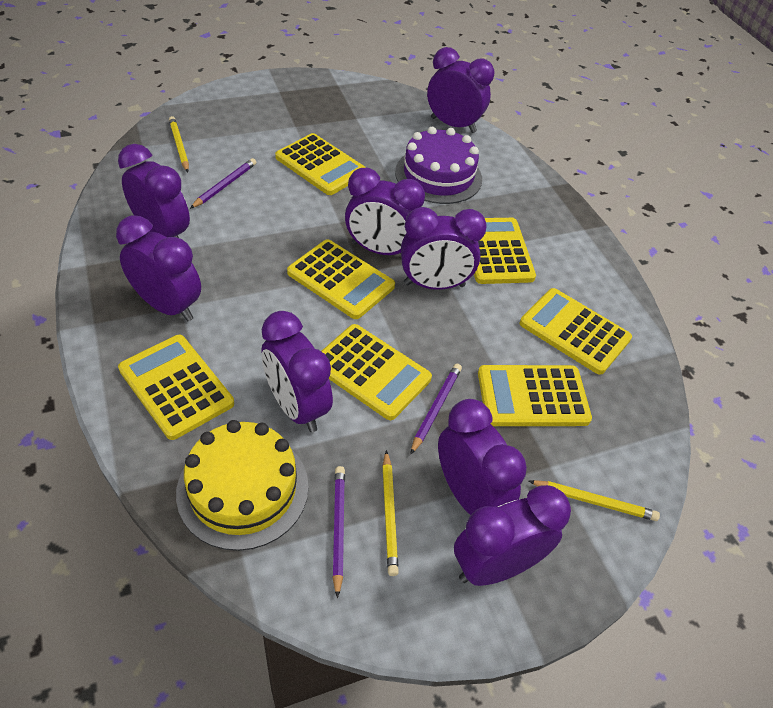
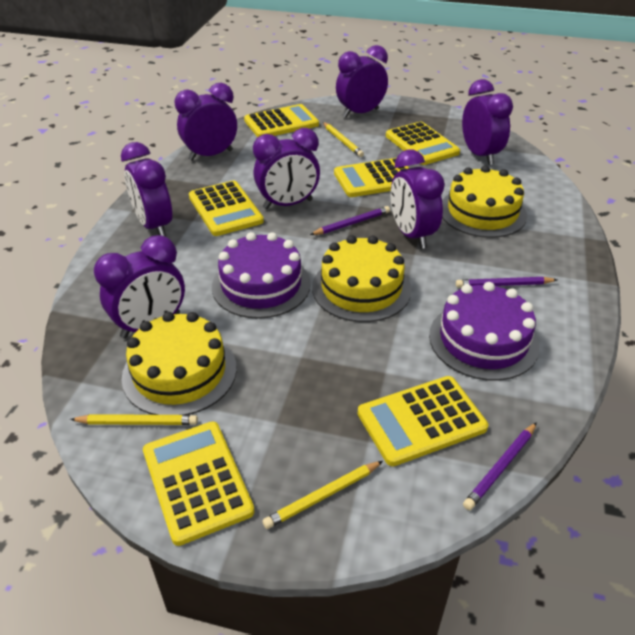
purple cake: 1 -> 2
purple clock: 8 -> 7
yellow cake: 1 -> 3
yellow calculator: 7 -> 6

